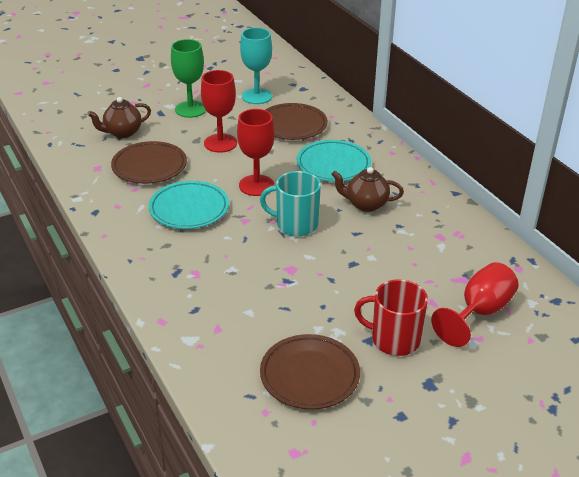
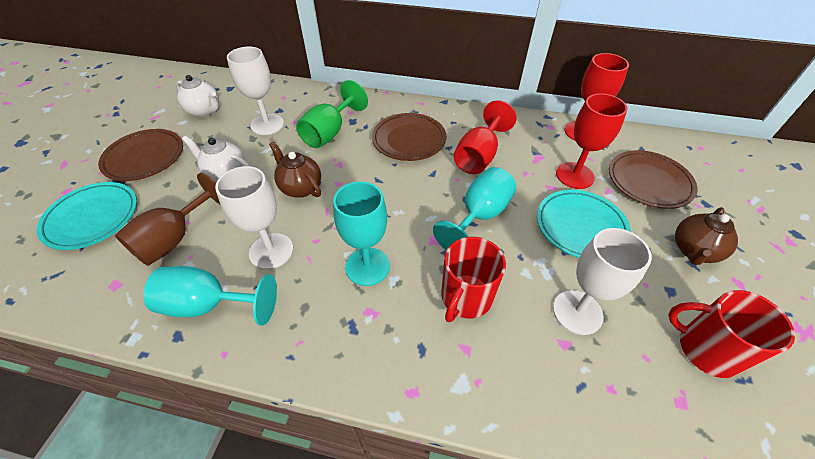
brown goblet: 0 -> 1
red mug: 1 -> 2
turquoise goblet: 1 -> 3
turquoise mug: 1 -> 0
white goblet: 0 -> 3
white teapot: 0 -> 2

